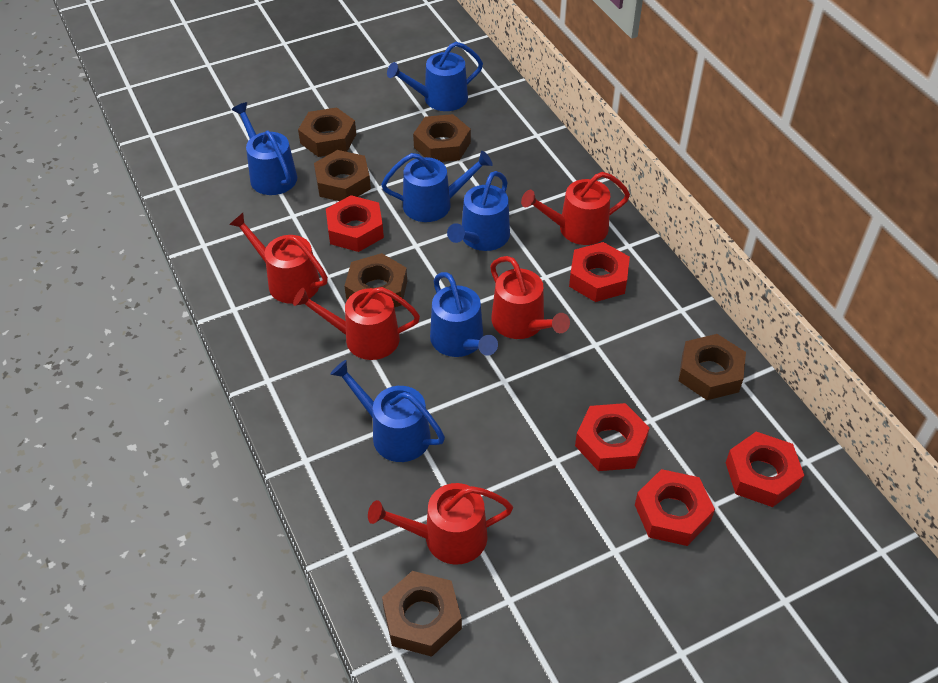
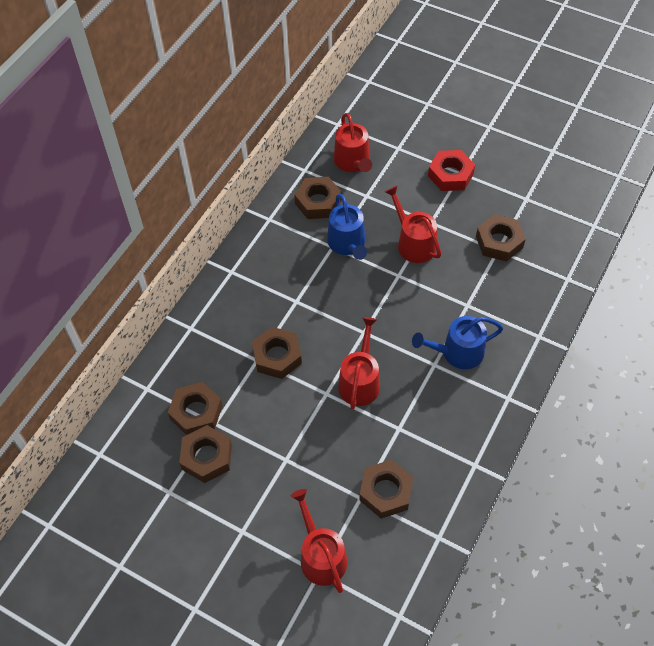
blue watering can: 6 -> 2
red nut: 5 -> 1
red watering can: 5 -> 4

